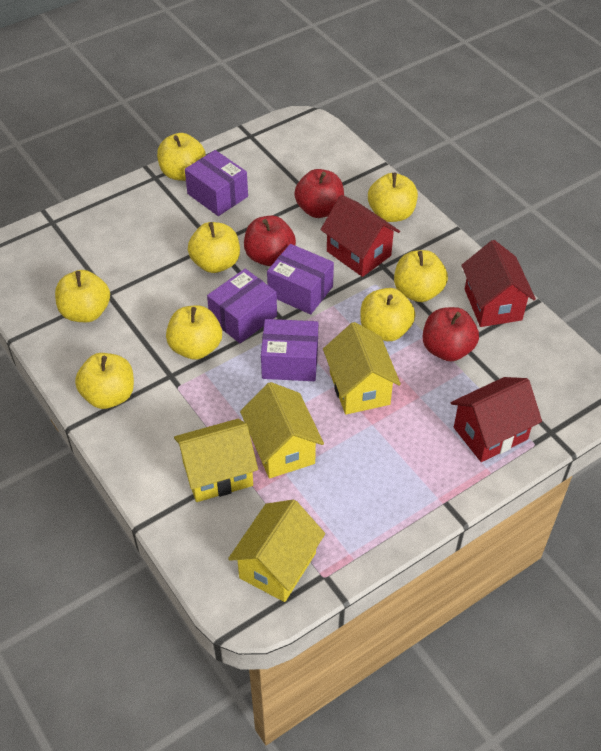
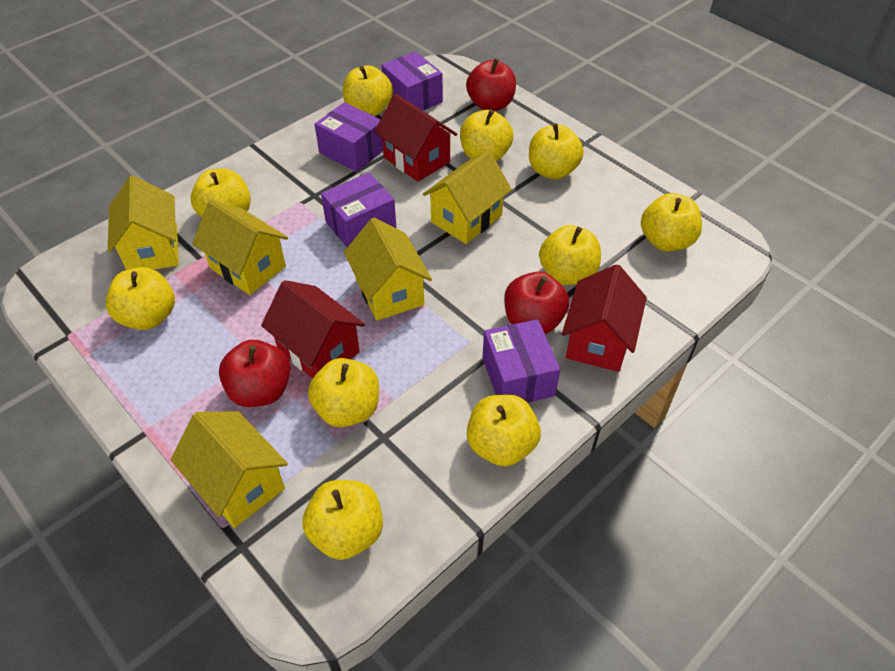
yellow apple: 8 -> 10
yellow house: 4 -> 5

